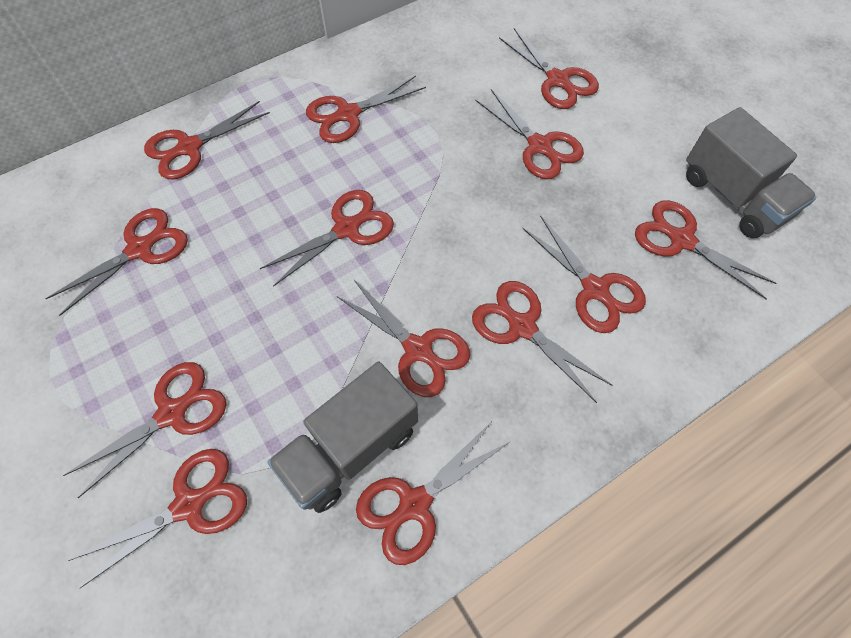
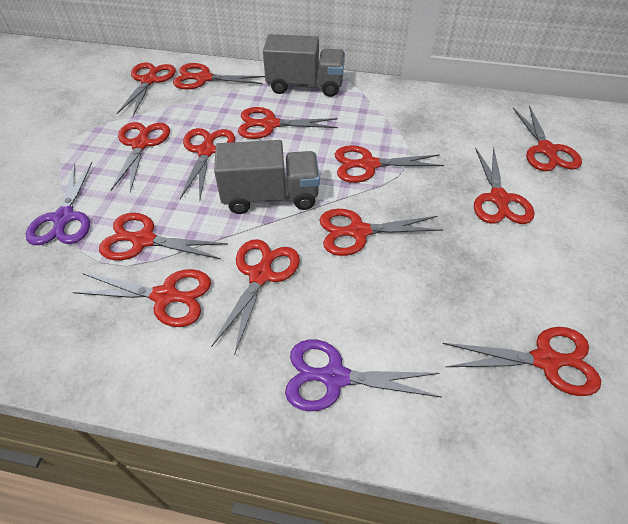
purple scissors: 0 -> 2

